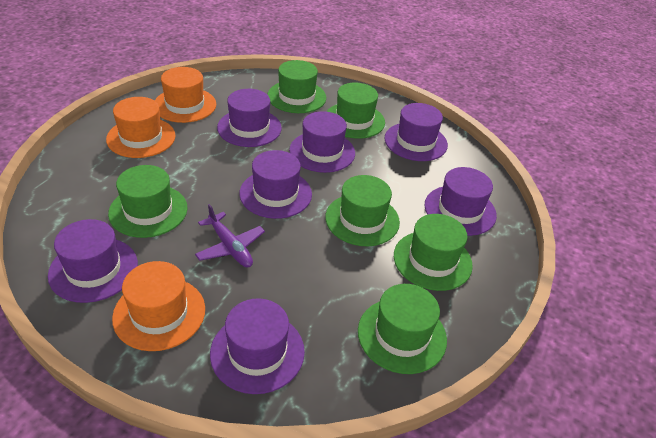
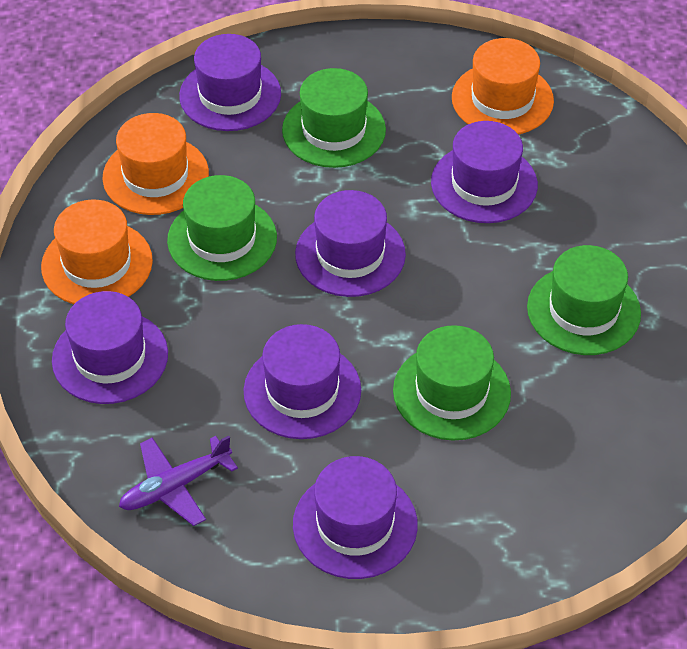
green hat: 6 -> 4
purple hat: 7 -> 6

